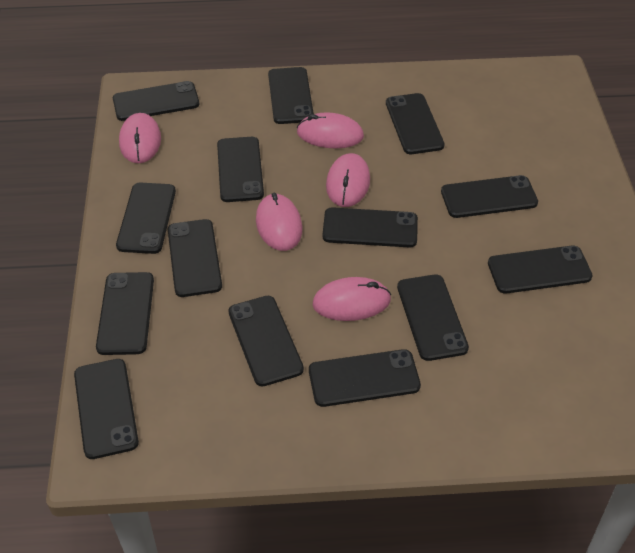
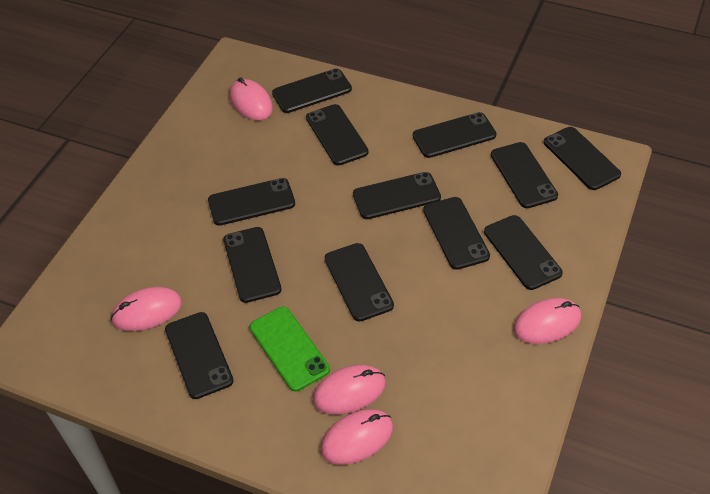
black phone: 14 -> 12
green phone: 0 -> 1

